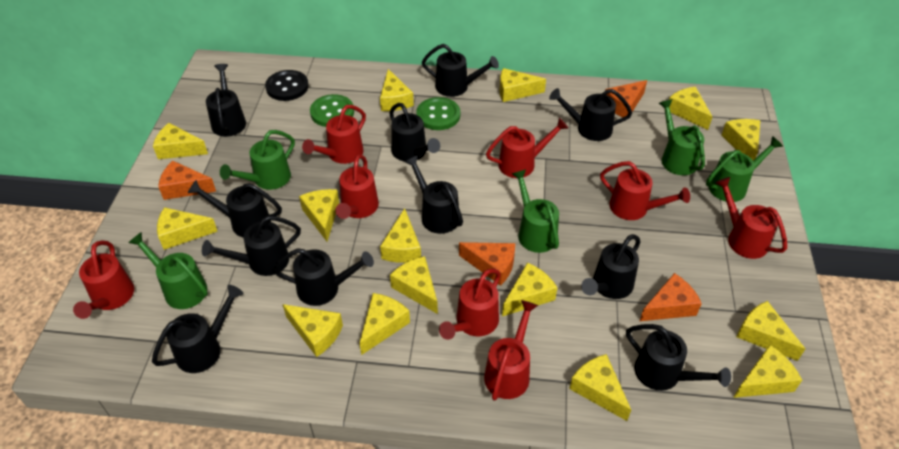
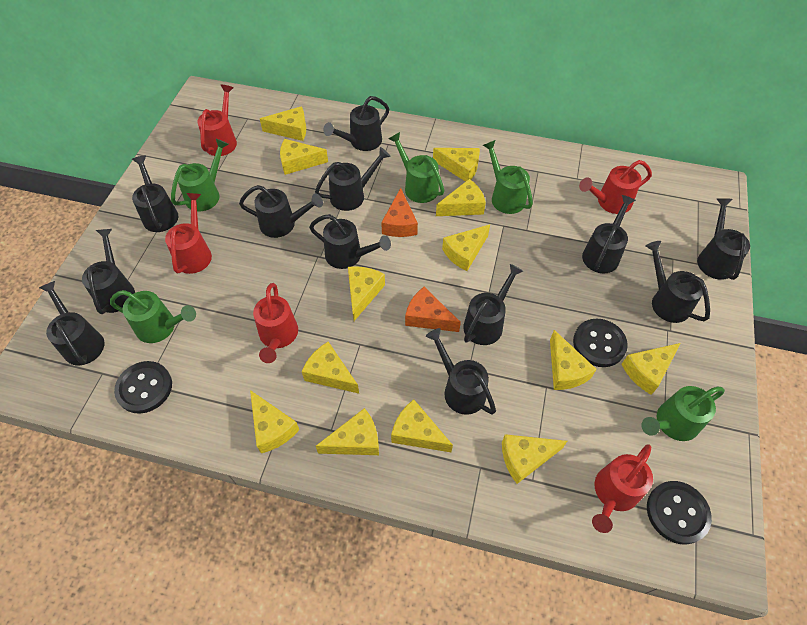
black button: 1 -> 3
black watering can: 11 -> 12
green button: 2 -> 0
orange cheese: 4 -> 2
red watering can: 8 -> 5
yellow cheese: 15 -> 13

